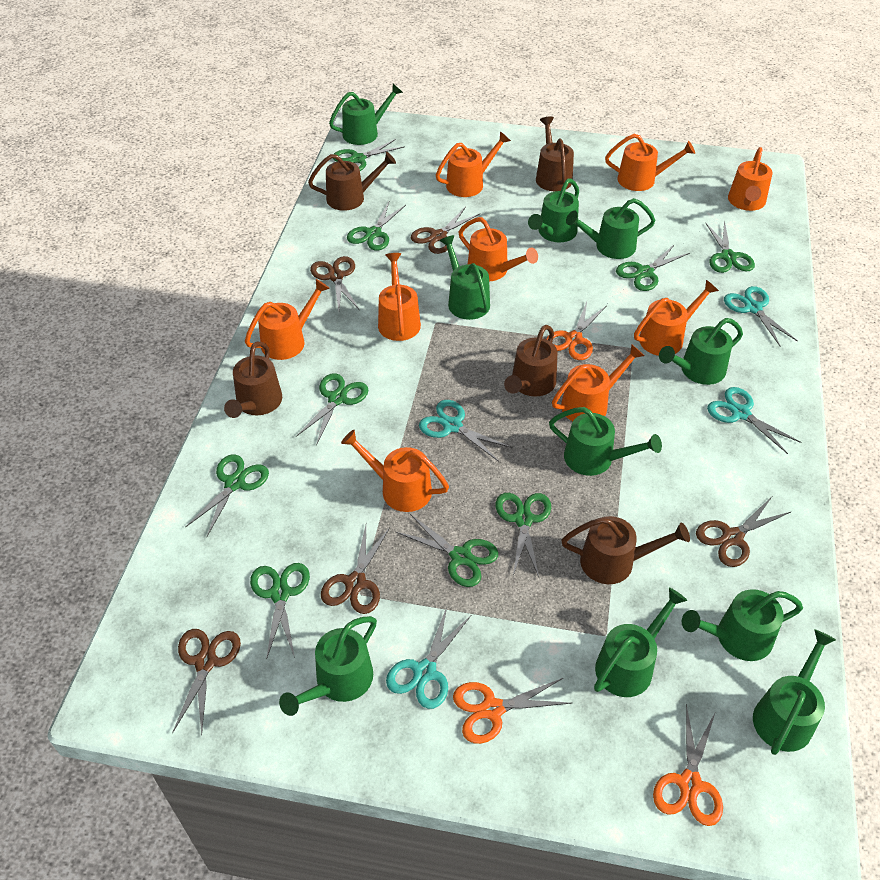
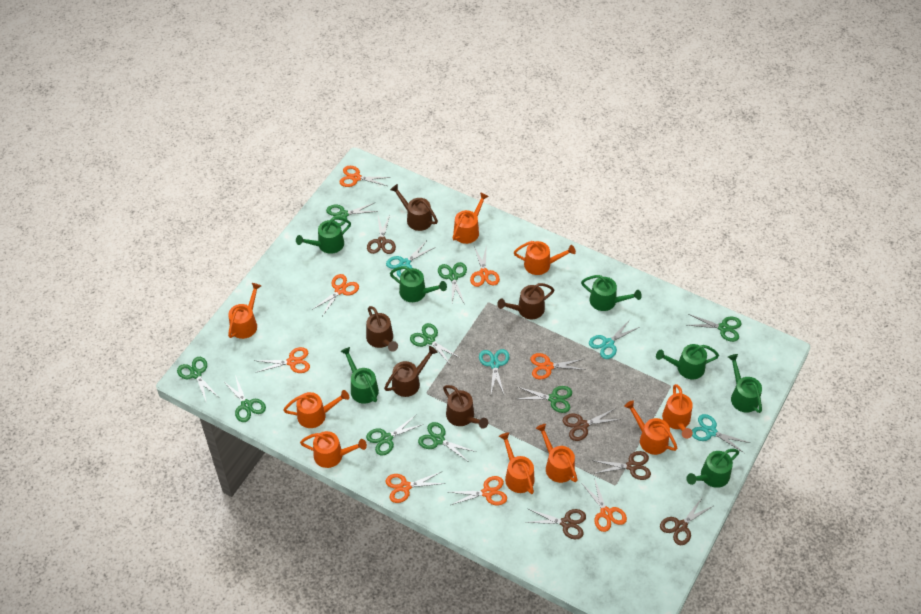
green watering can: 10 -> 7
orange scissors: 3 -> 8

